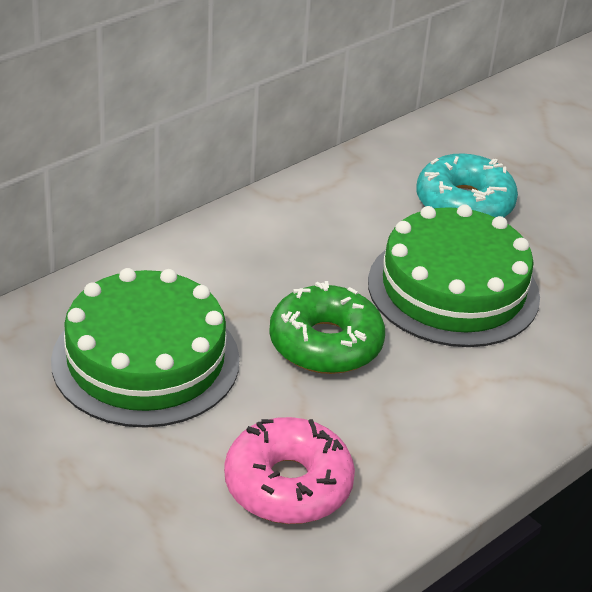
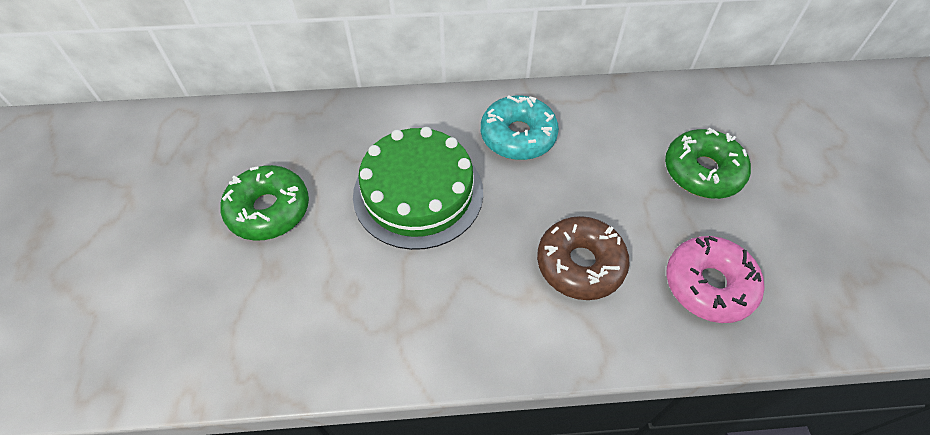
brown donut: 0 -> 1
green cake: 2 -> 1
green donut: 1 -> 2

